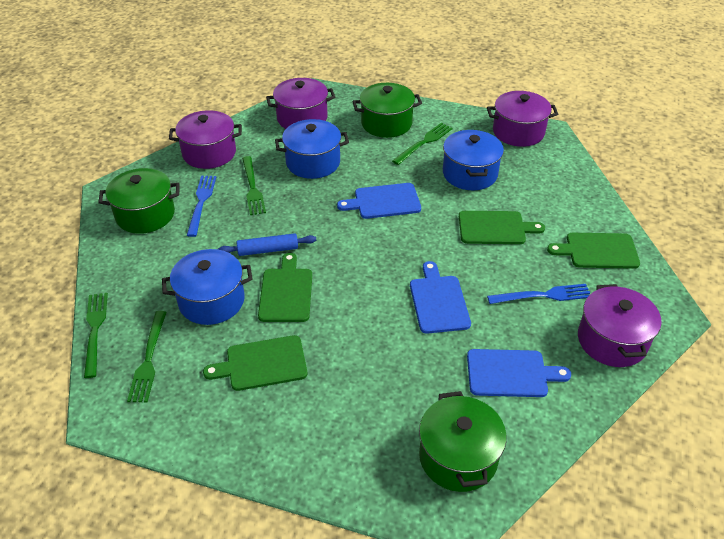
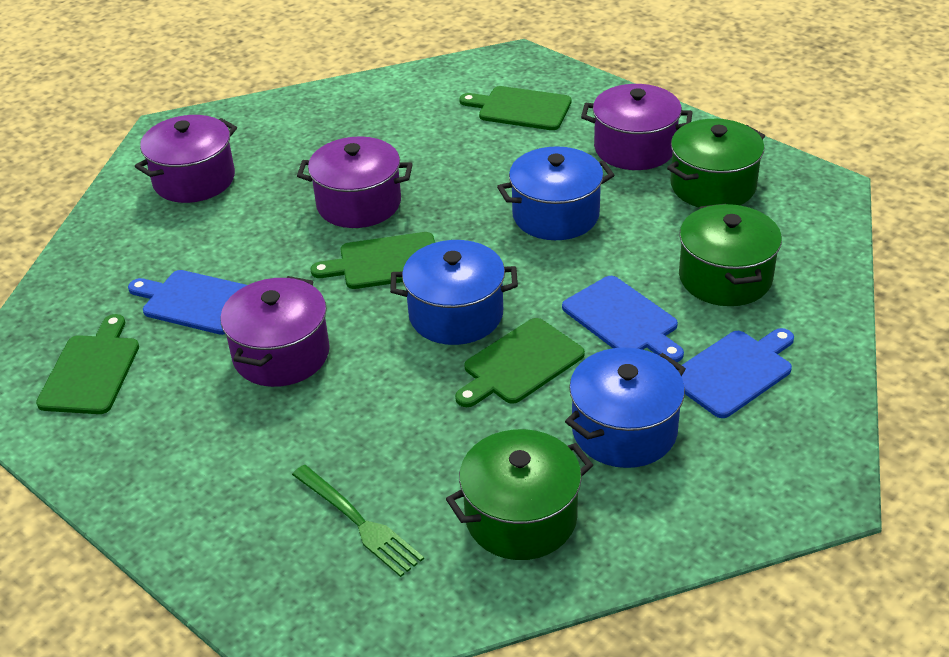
blue fork: 2 -> 0
blue rolling pin: 1 -> 0
green fork: 4 -> 1

